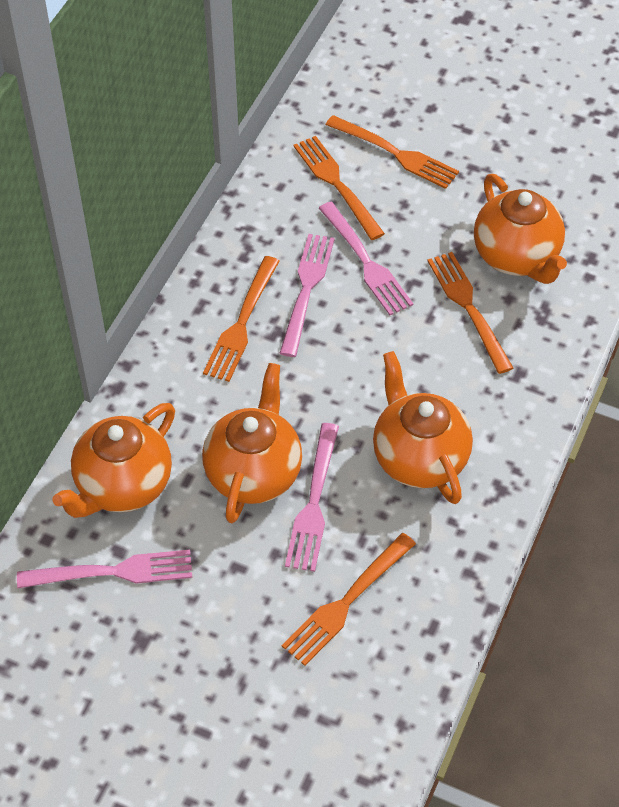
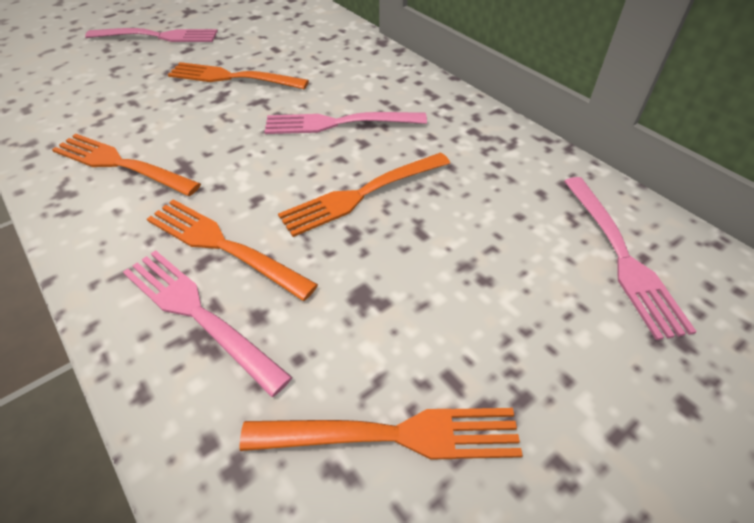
orange teapot: 4 -> 0

